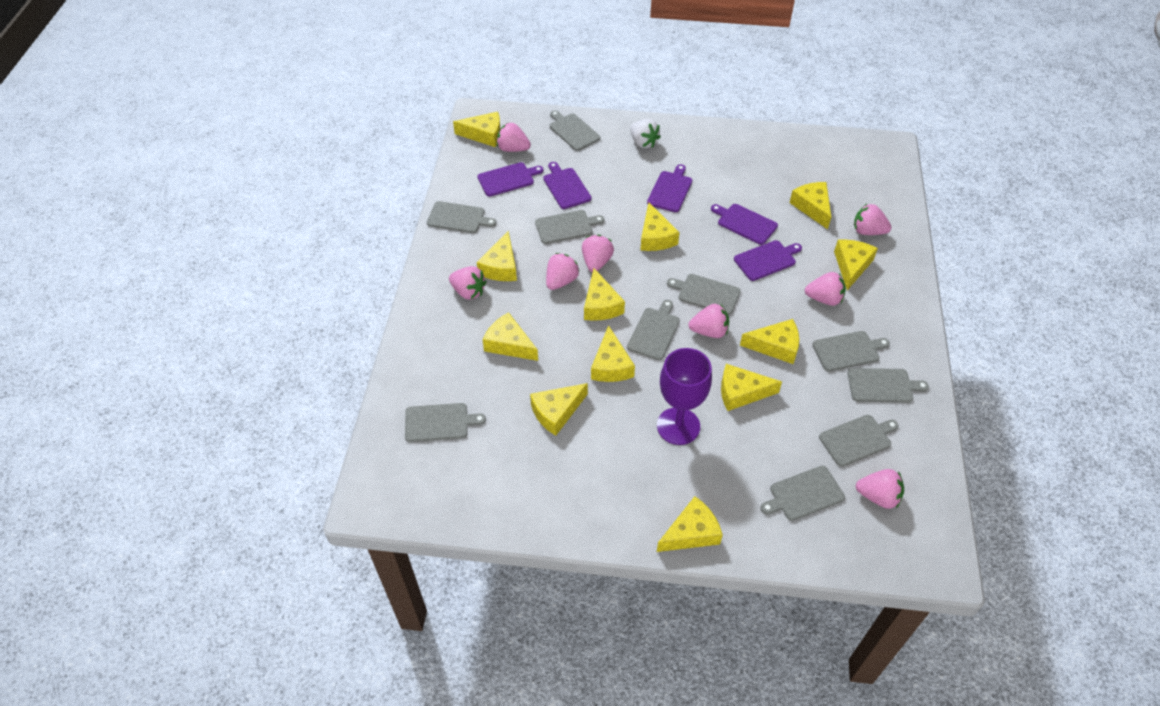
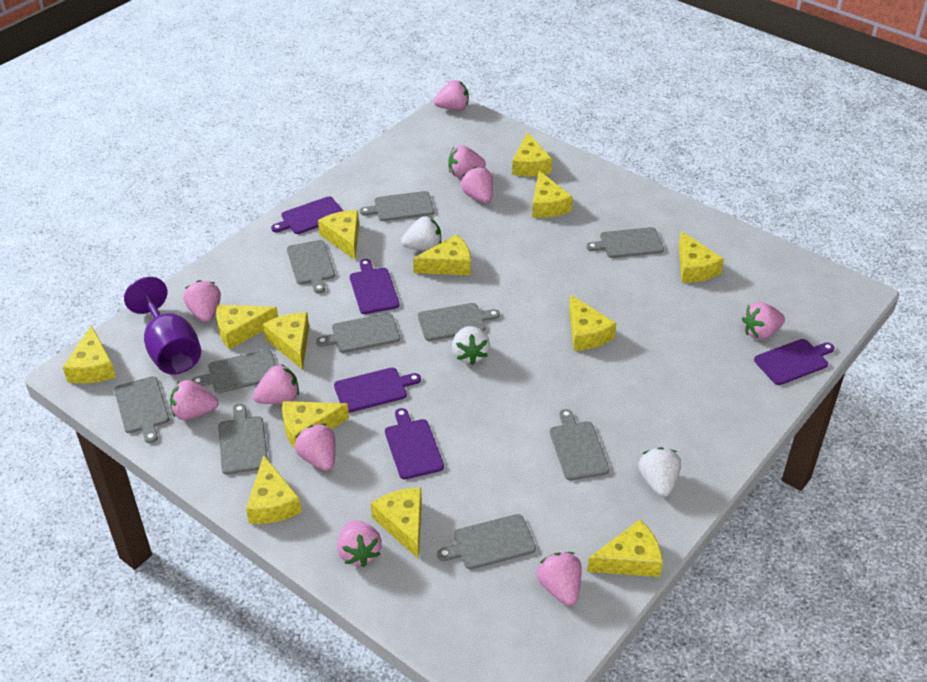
pink strawberry: 8 -> 10
white strawberry: 1 -> 3
yellow cheese: 12 -> 13

